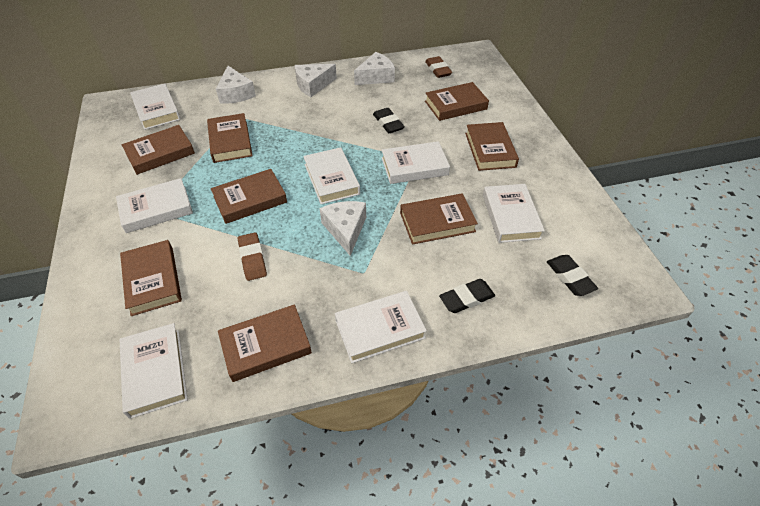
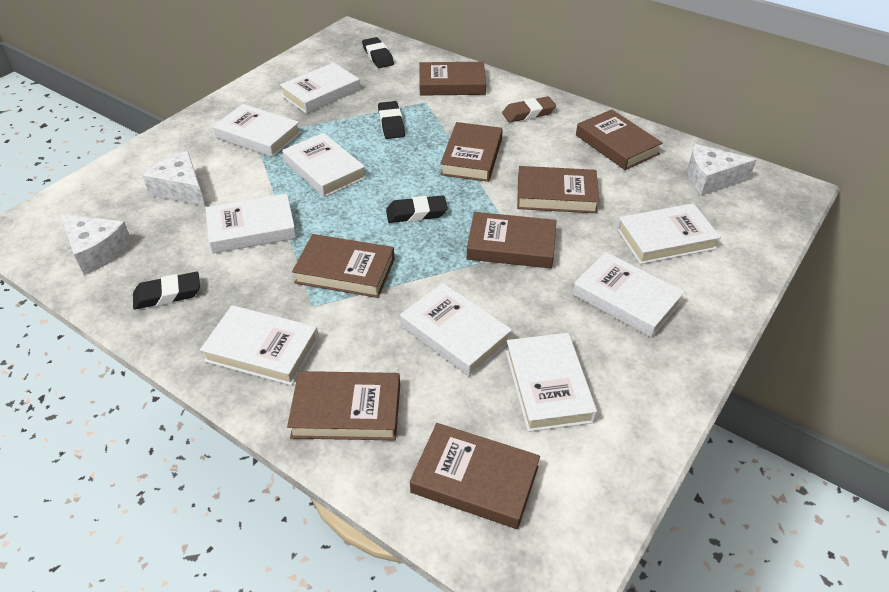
black eraser: 3 -> 4
brown eraser: 2 -> 1
white book: 7 -> 9
white cheese: 4 -> 3

